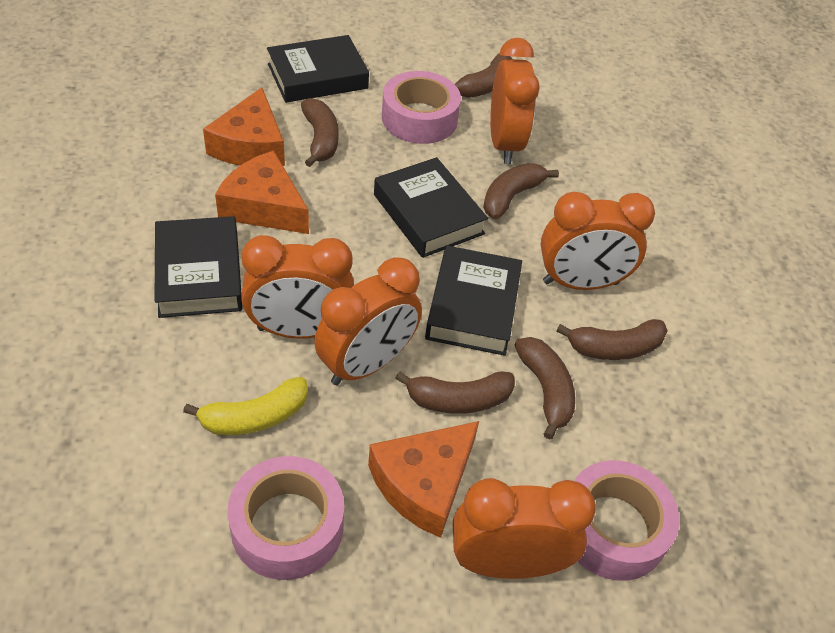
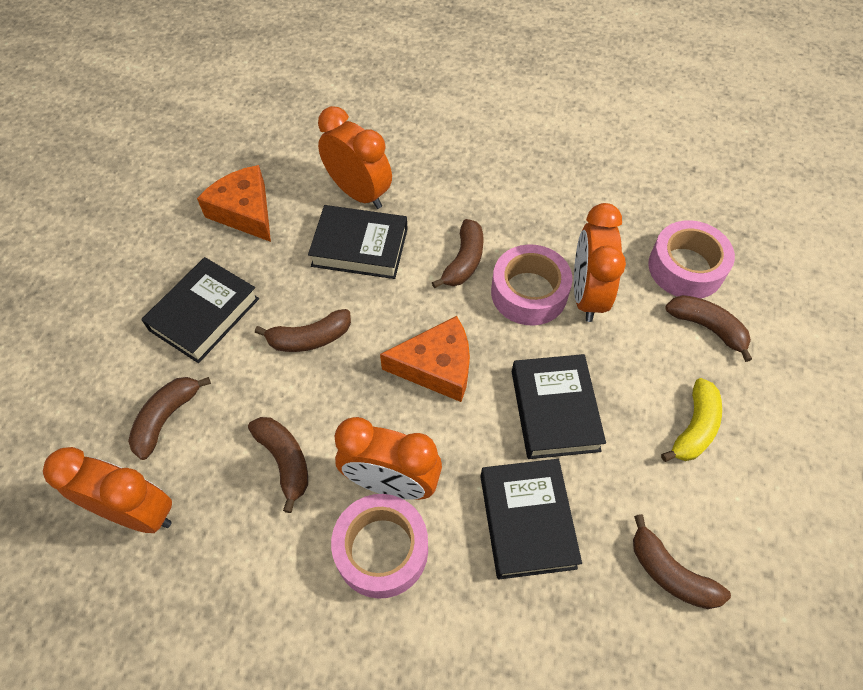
orange cheese: 3 -> 2
orange clock: 5 -> 4

